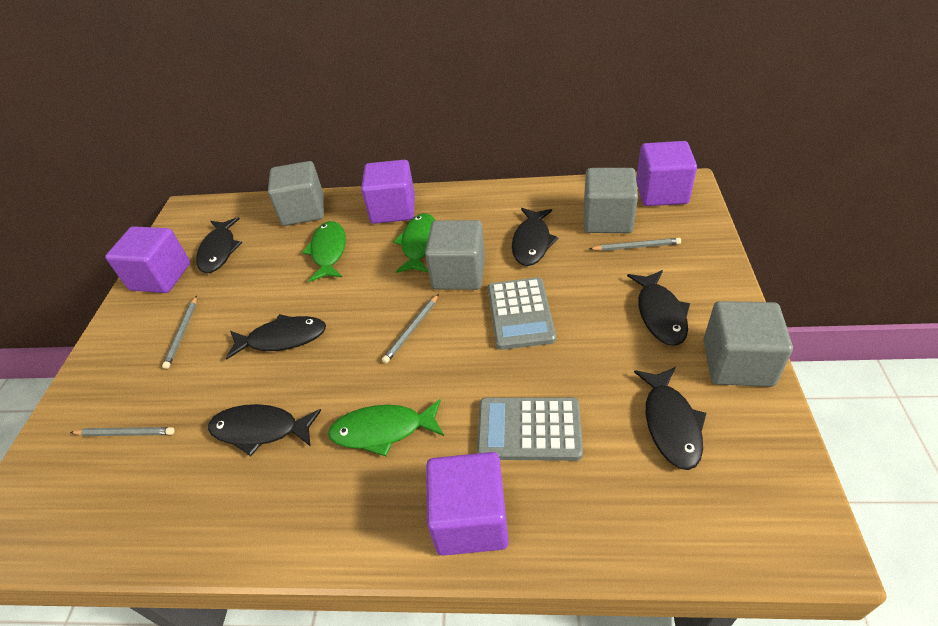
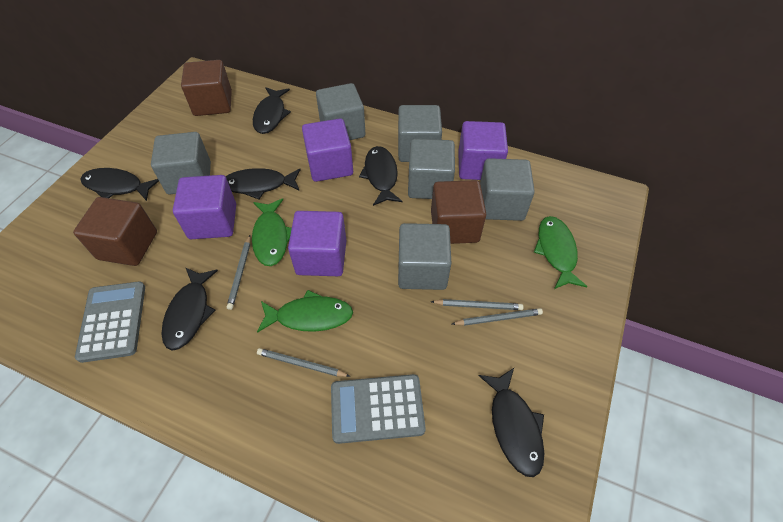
brown cube: 0 -> 3
grey cube: 4 -> 6

